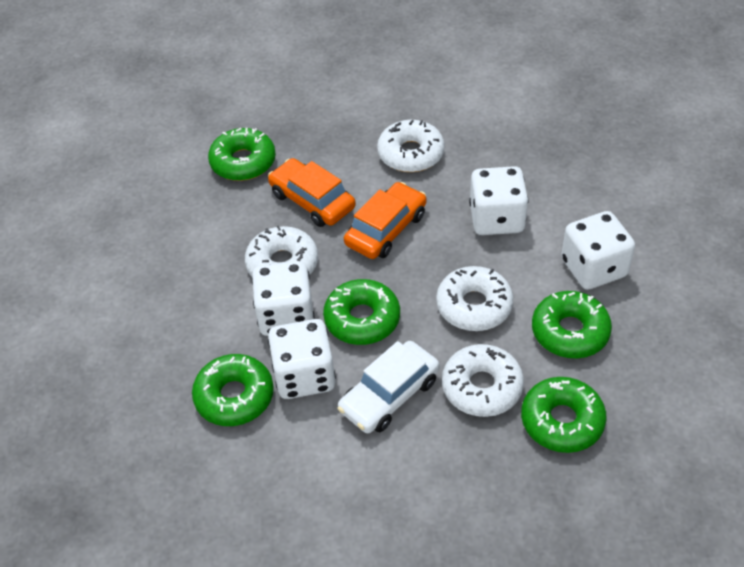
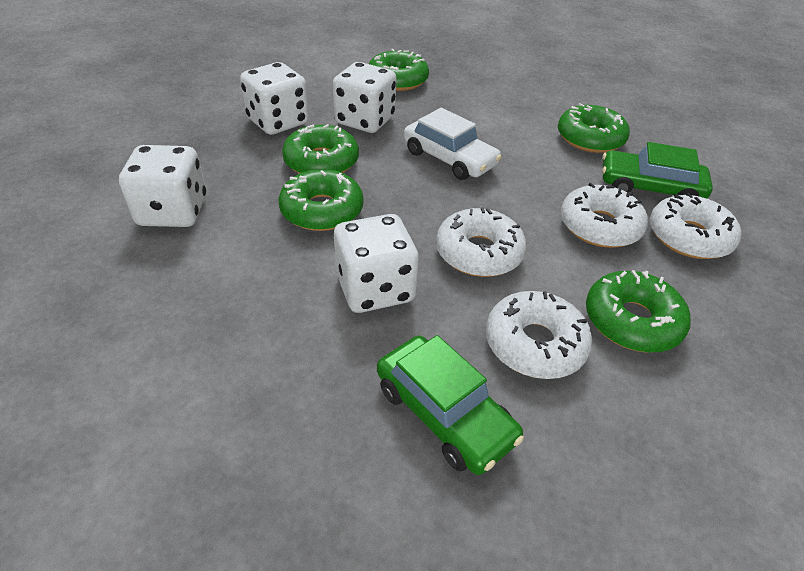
green car: 0 -> 2
orange car: 2 -> 0

